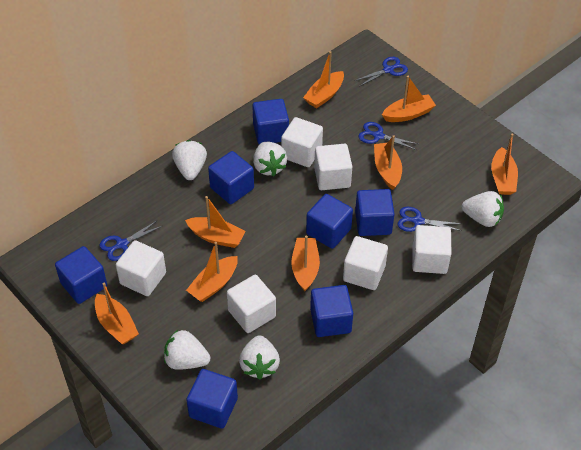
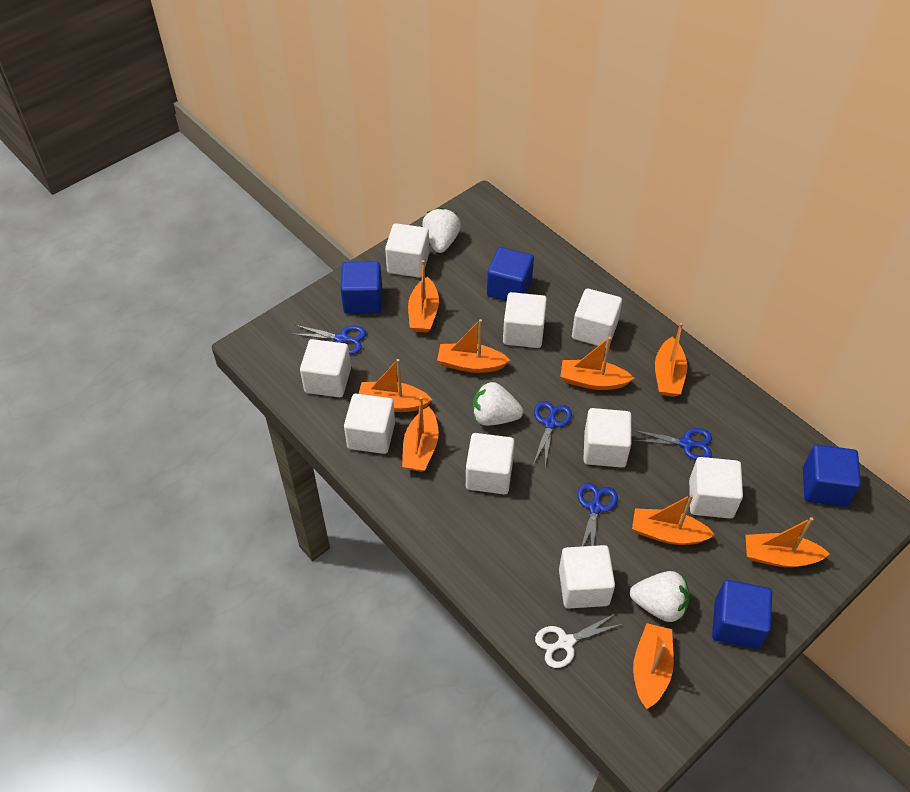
blue cube: 7 -> 4
orange boat: 8 -> 9
white cube: 6 -> 9
white scissors: 0 -> 1
white strawberry: 5 -> 3

